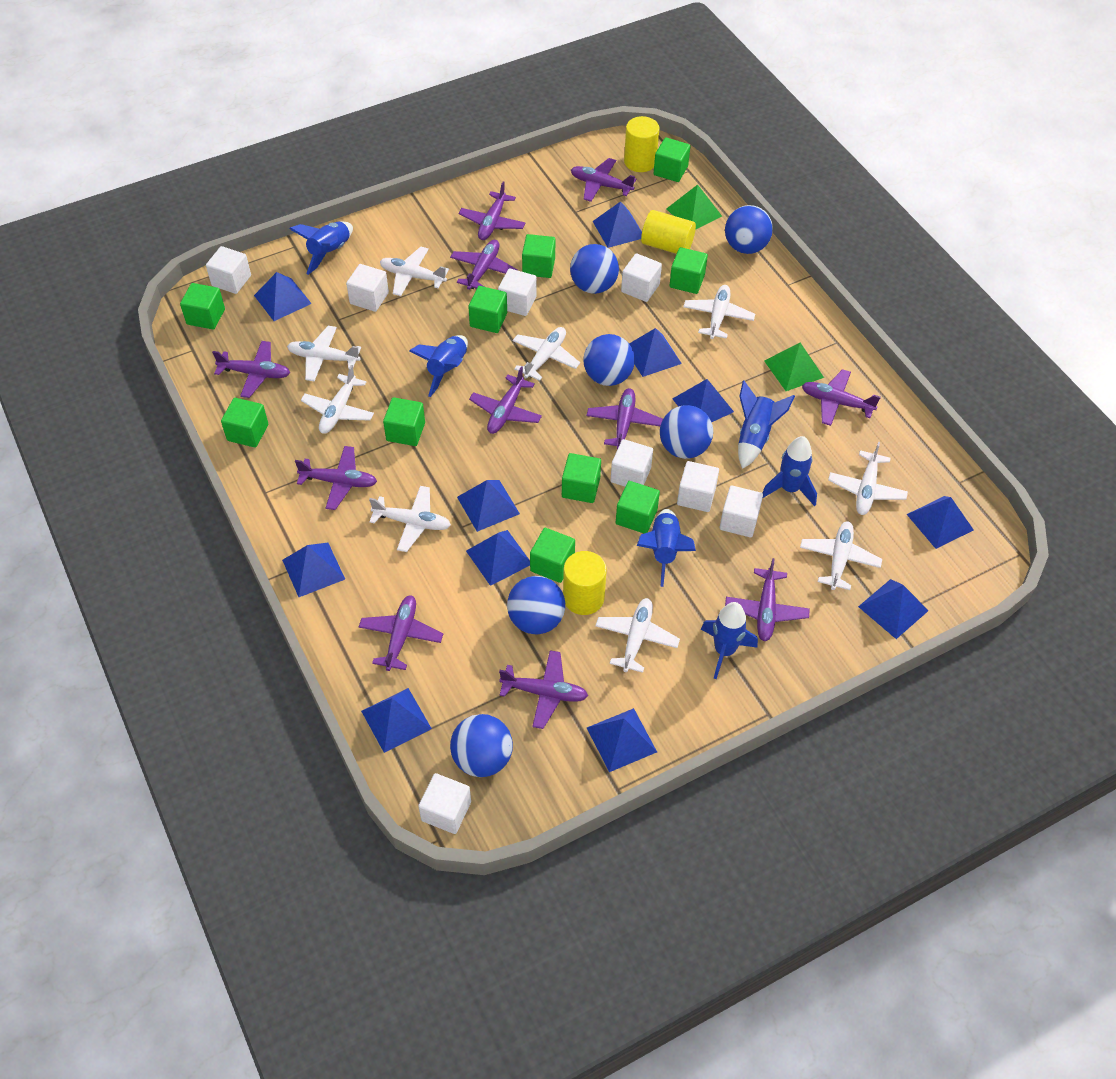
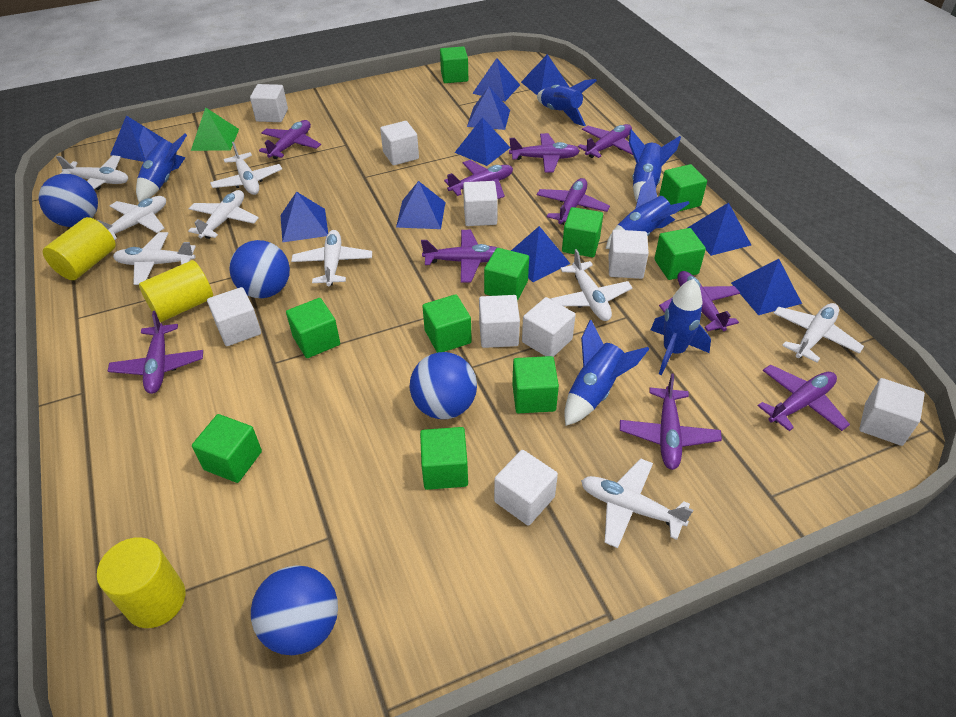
blue ball: 6 -> 4
blue pyramid: 11 -> 10
green pyramid: 2 -> 1
purple plane: 11 -> 10
white cube: 8 -> 9

